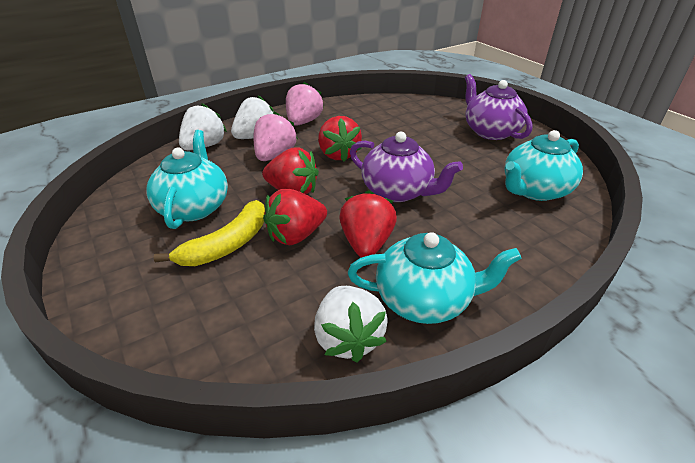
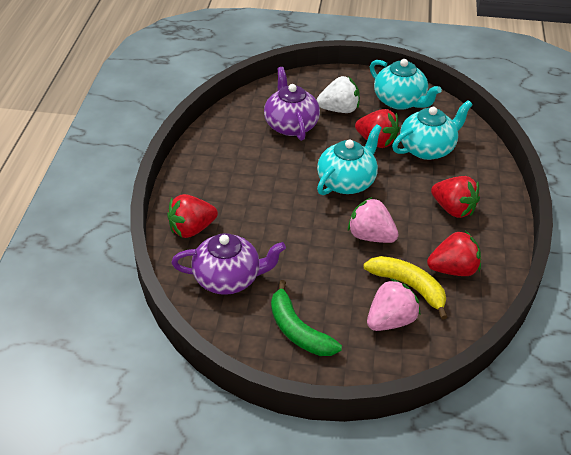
green banana: 0 -> 1
white strawberry: 3 -> 1

